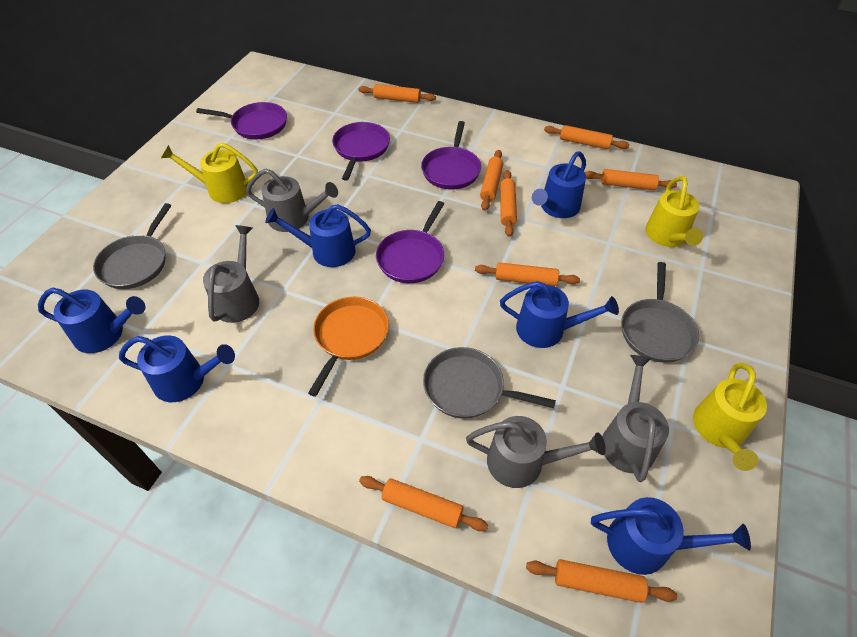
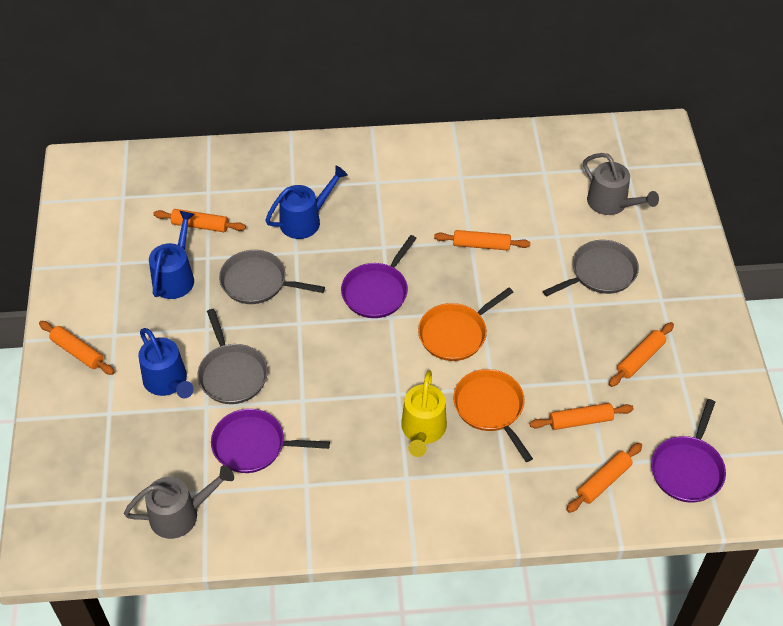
blue watering can: 6 -> 3
grey watering can: 4 -> 2
orange pan: 1 -> 2
orange rolling pin: 8 -> 6
purple pan: 4 -> 3
yellow watering can: 3 -> 1

